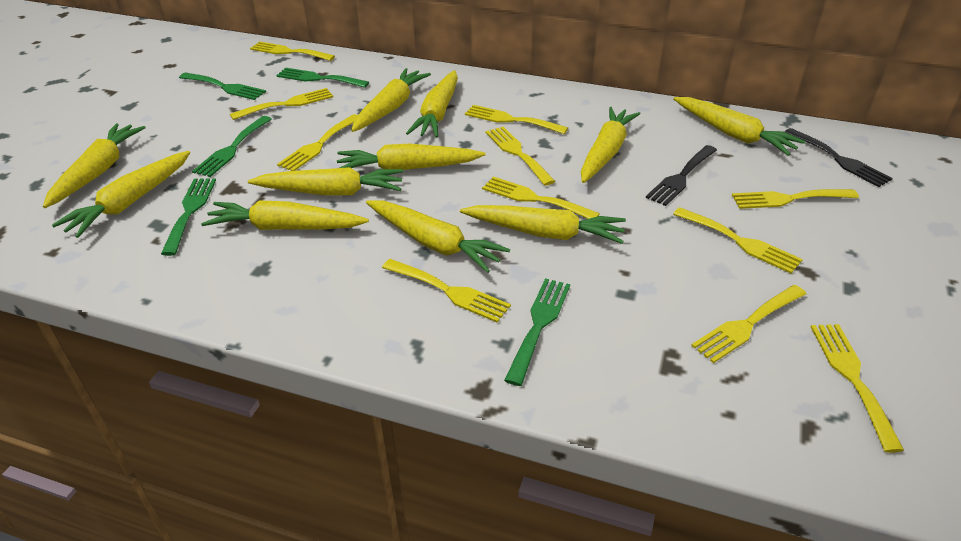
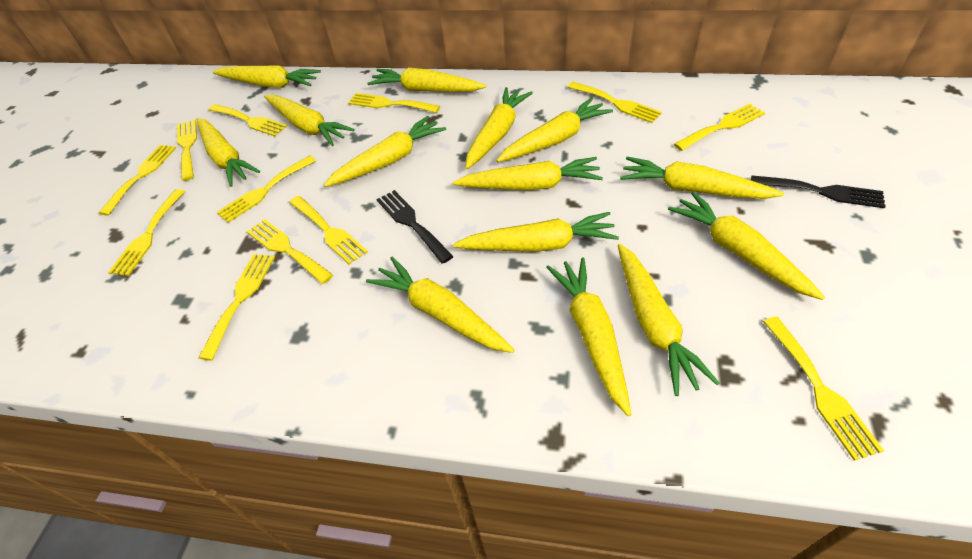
green fork: 5 -> 0
yellow carrot: 11 -> 14
yellow fork: 11 -> 12

